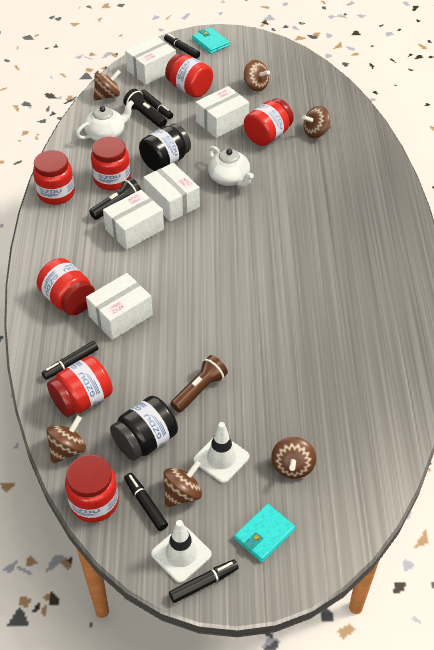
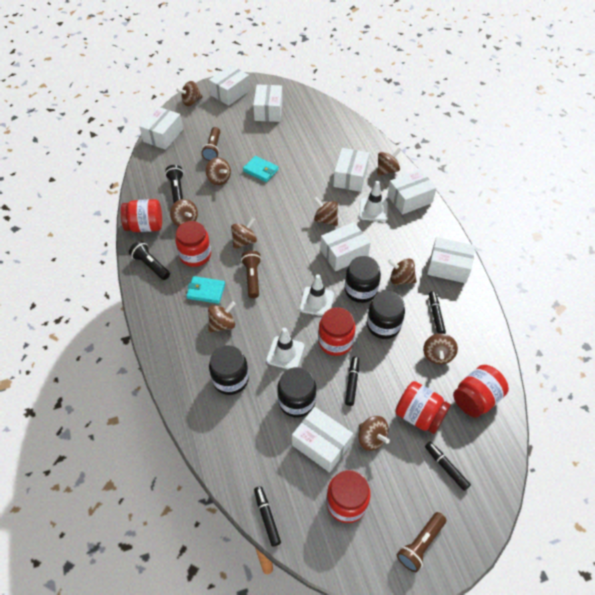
black jar: 2 -> 4
black marker: 5 -> 4
brown flashlight: 1 -> 3
brown spinning top: 6 -> 10
red jar: 7 -> 6
white box: 5 -> 8
white teapot: 2 -> 0
white traffic cone: 2 -> 3

